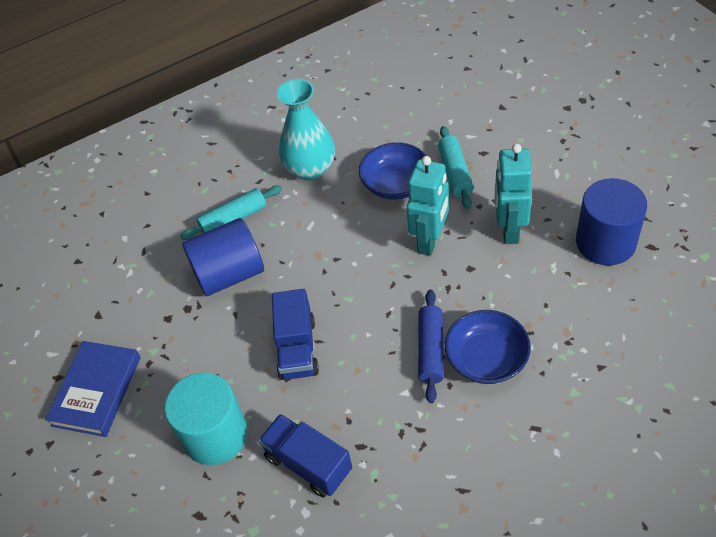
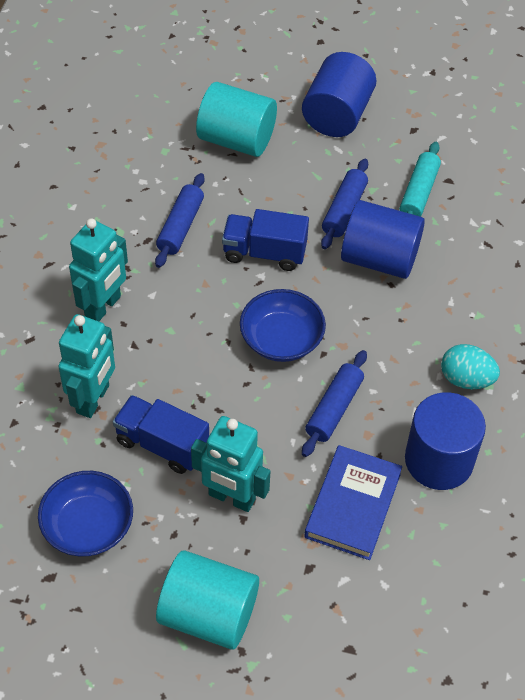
blue cylinder: 2 -> 3
blue rolling pin: 1 -> 3
turquoise cylinder: 1 -> 2
turquoise egg: 0 -> 1
turquoise robot: 2 -> 3
turquoise rolling pin: 2 -> 1
turquoise vase: 1 -> 0

